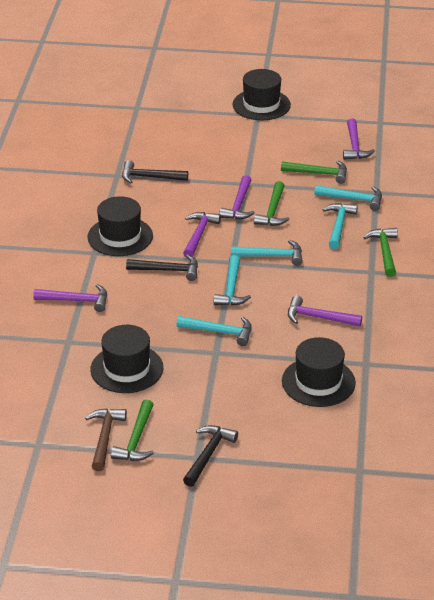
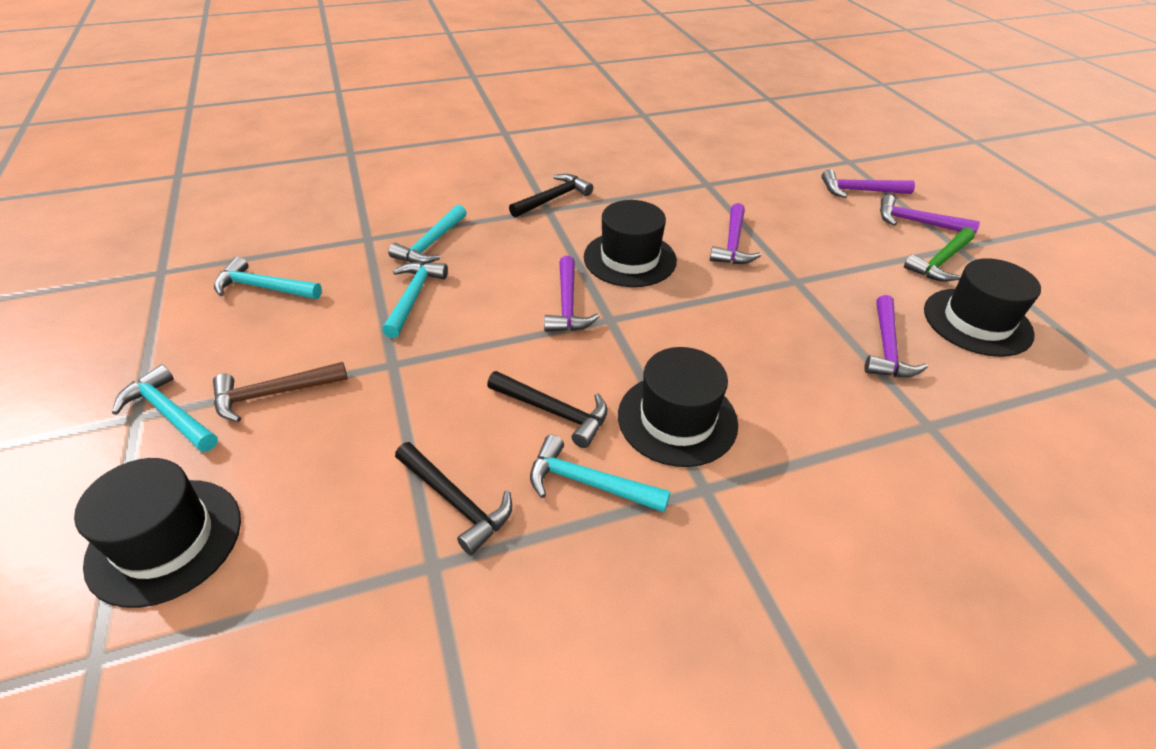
green hammer: 4 -> 1

